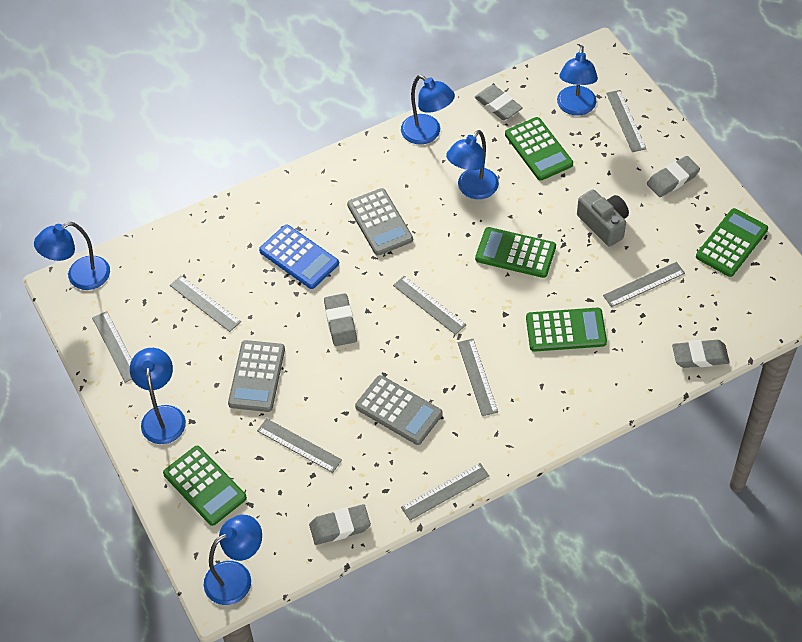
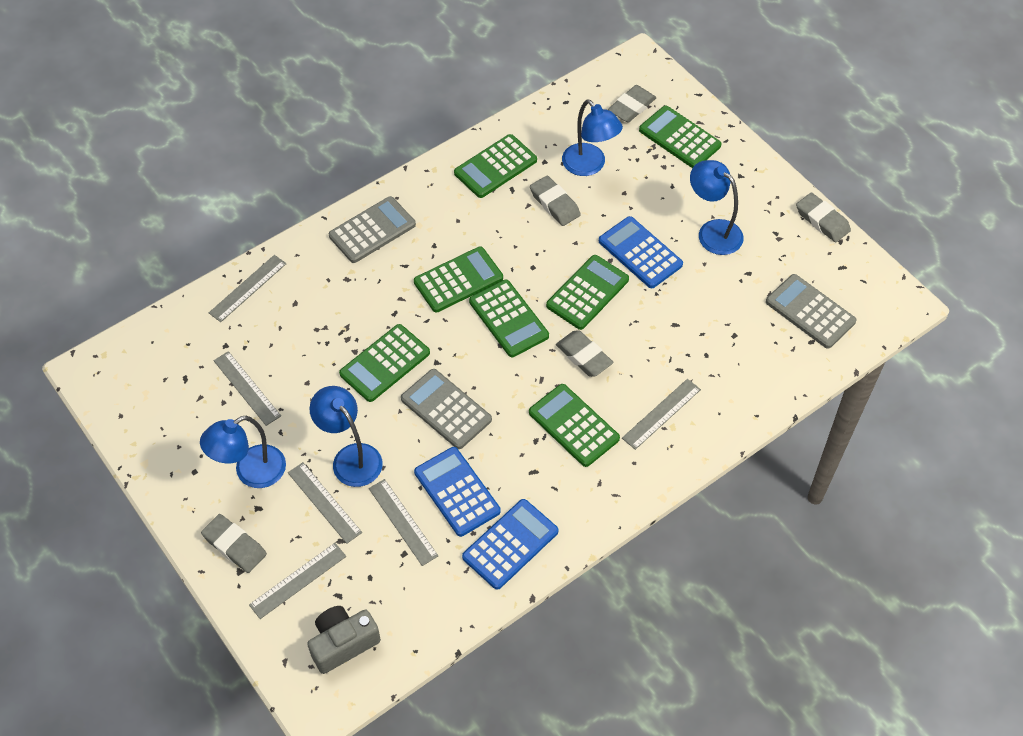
blue calculator: 1 -> 3
blue lamp: 6 -> 4
green calculator: 5 -> 7
grey ruler: 8 -> 6

